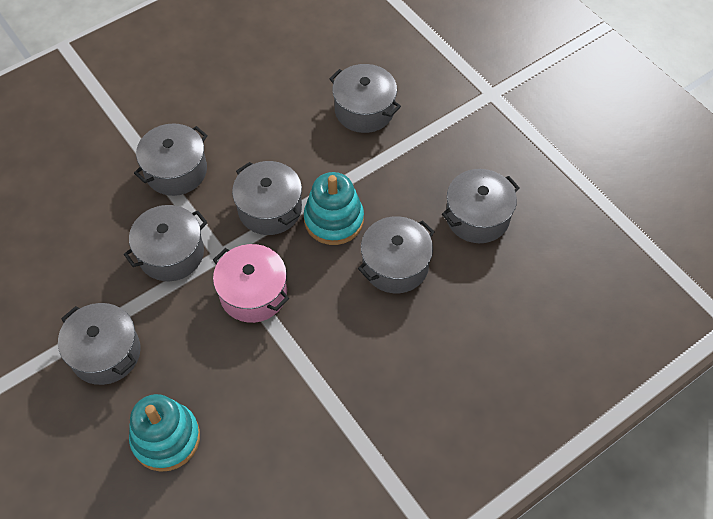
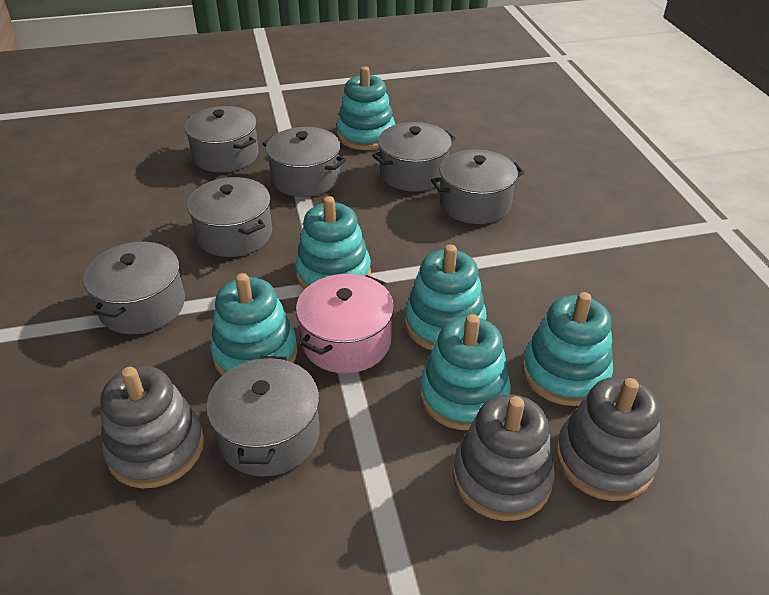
grey stacking toy: 0 -> 3
turquoise stacking toy: 2 -> 6

